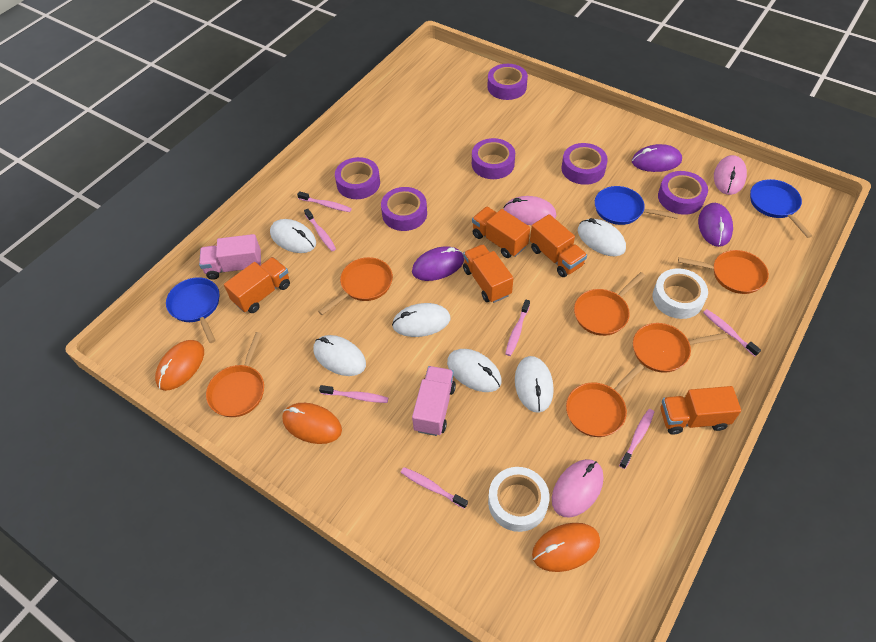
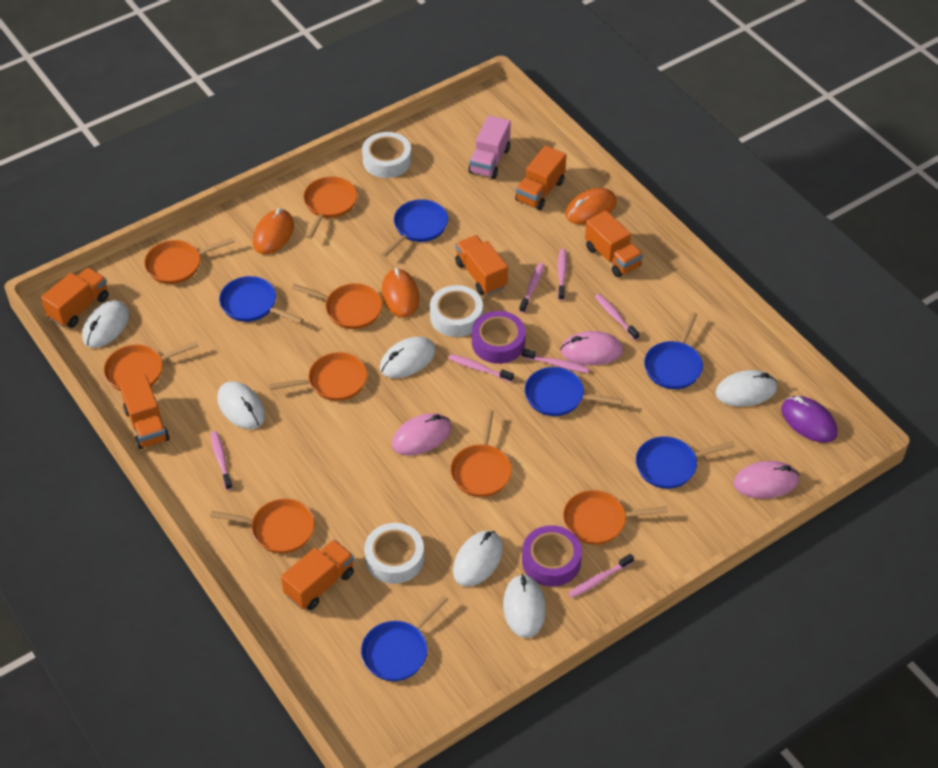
blue pan: 3 -> 6
orange pan: 6 -> 8
orange truck: 5 -> 6
pink truck: 2 -> 1
purple mouse: 3 -> 1
purple tape: 6 -> 2
white tape: 2 -> 3

